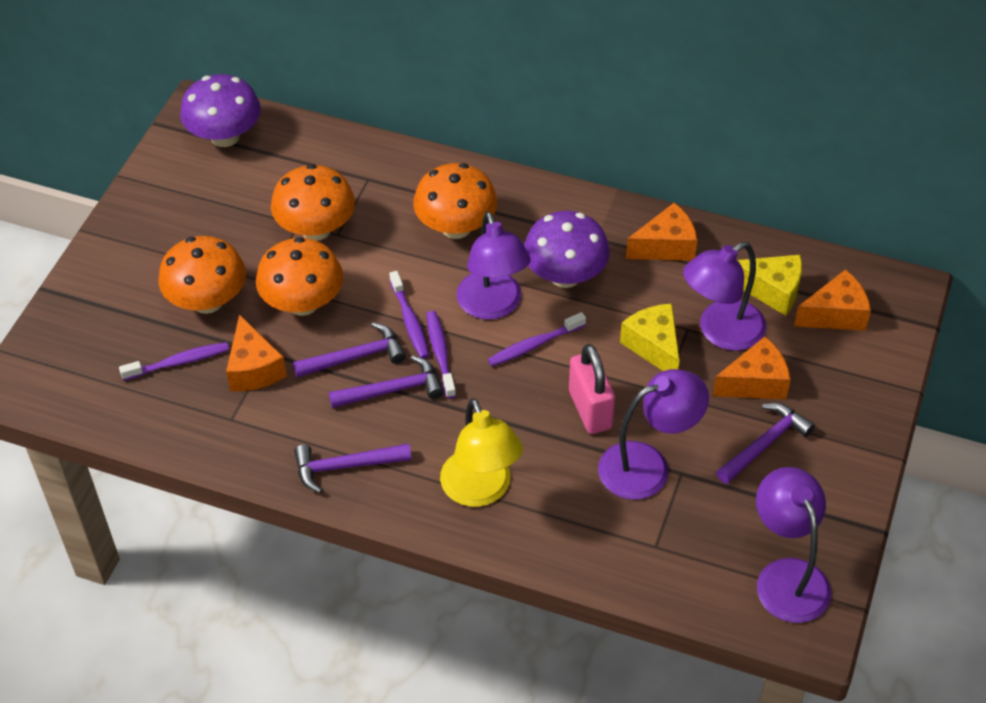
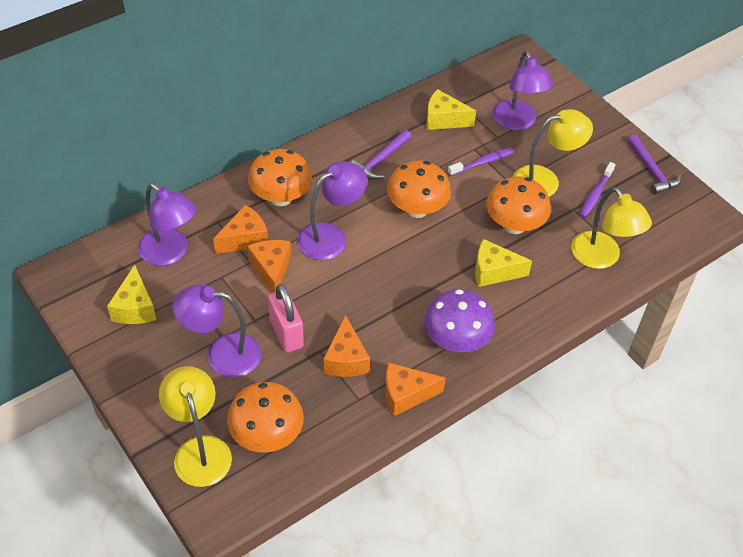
purple hammer: 4 -> 2
purple mushroom: 2 -> 1
purple toothbrush: 4 -> 2
yellow cheese: 2 -> 3
yellow lamp: 1 -> 3

